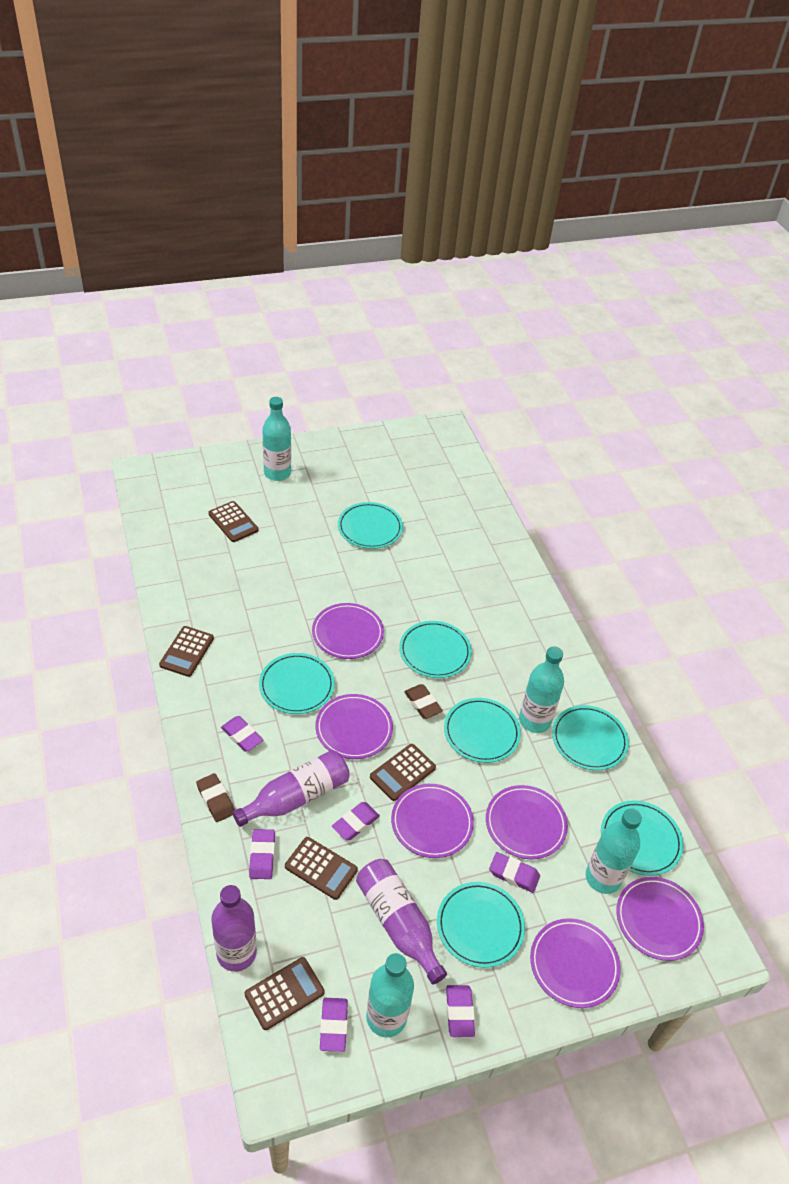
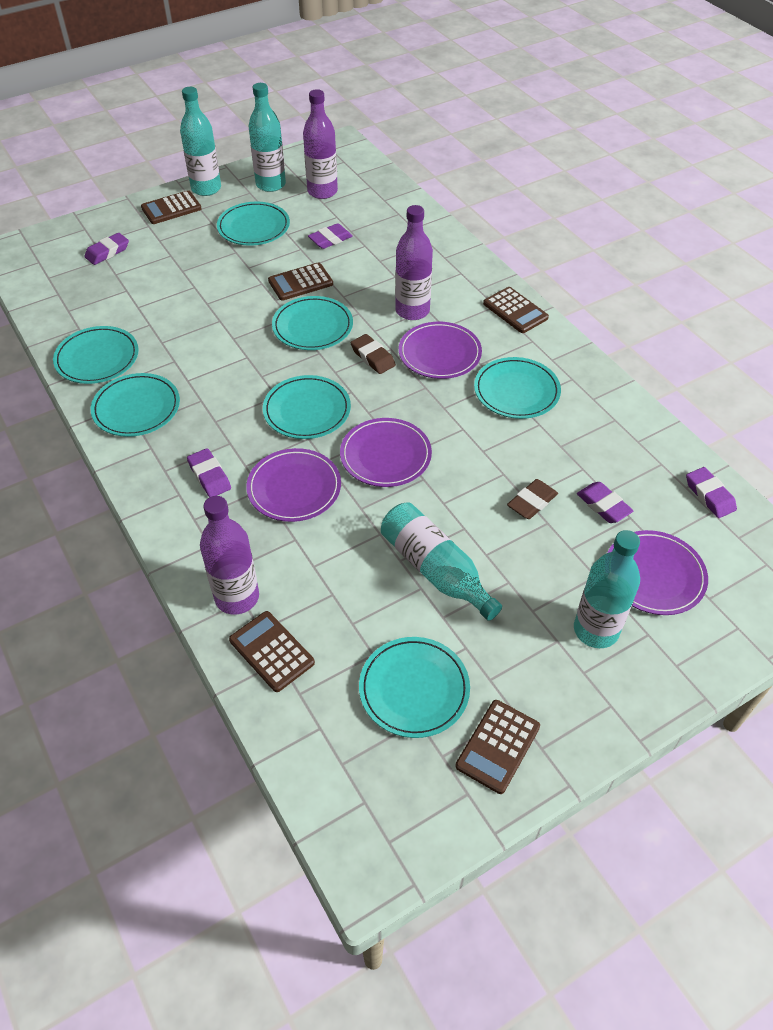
purple eraser: 6 -> 5
purple plate: 6 -> 4

